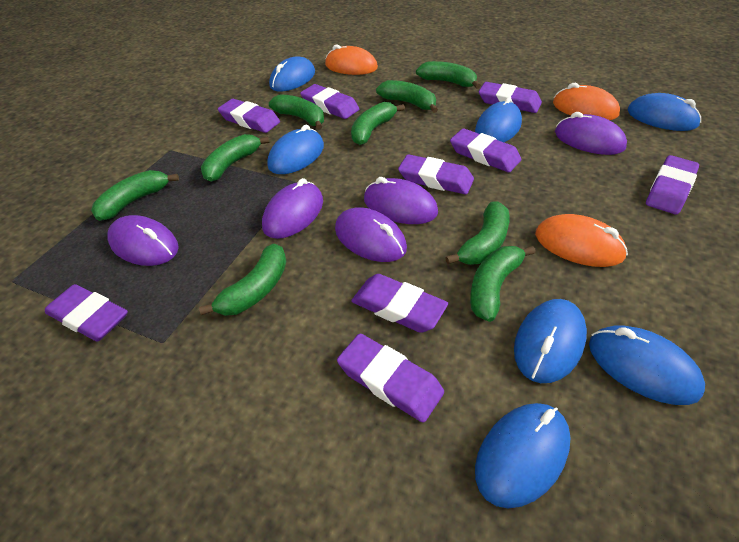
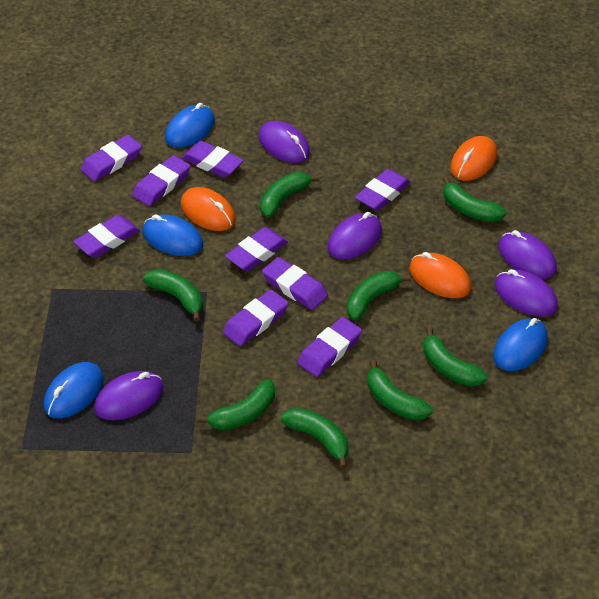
blue mouse: 7 -> 4
green banana: 9 -> 8

